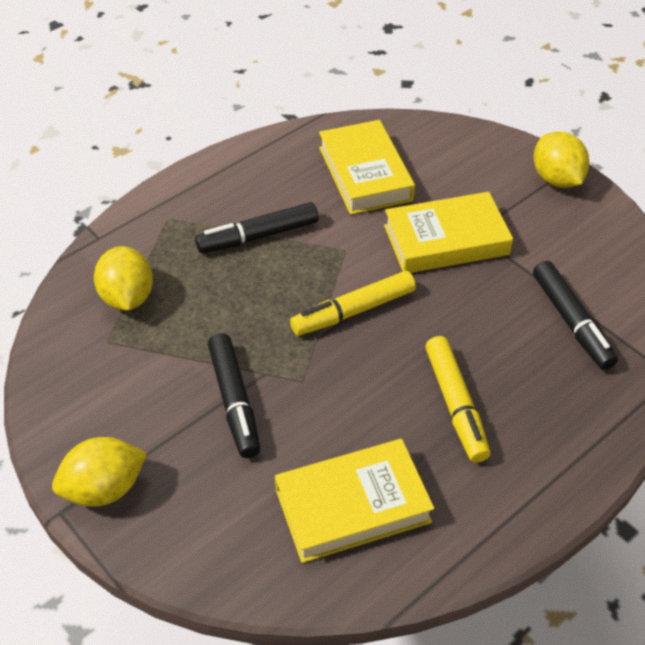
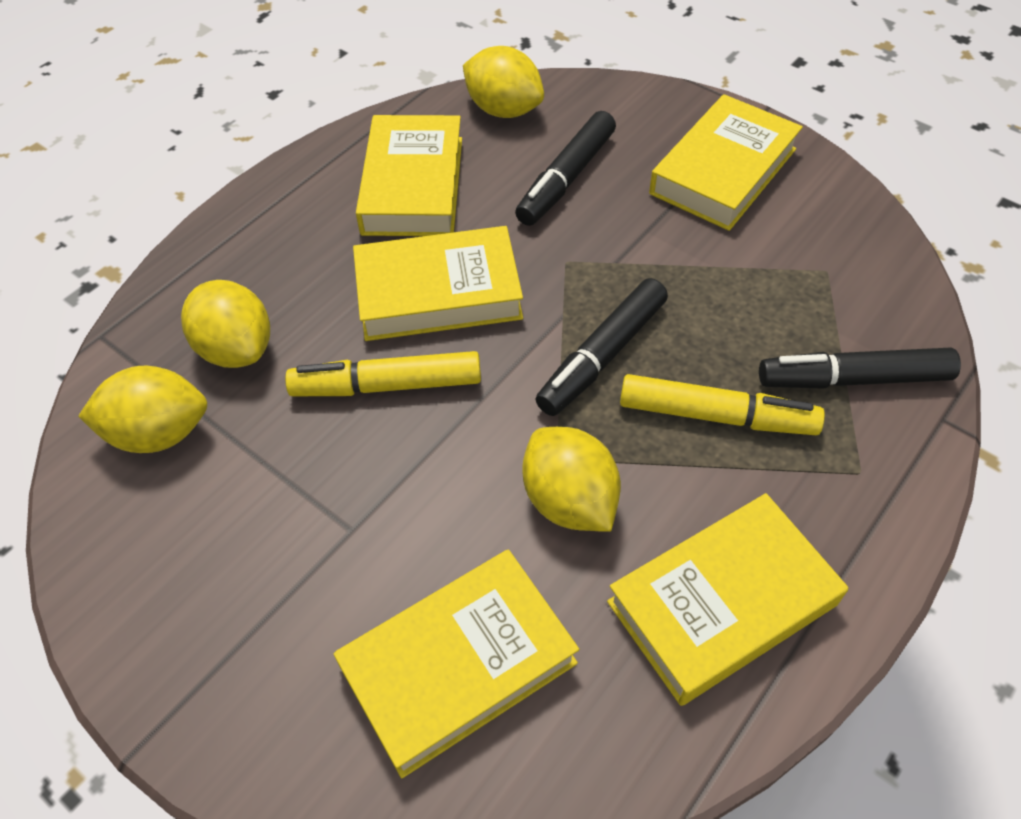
yellow book: 3 -> 5
yellow lemon: 3 -> 4

